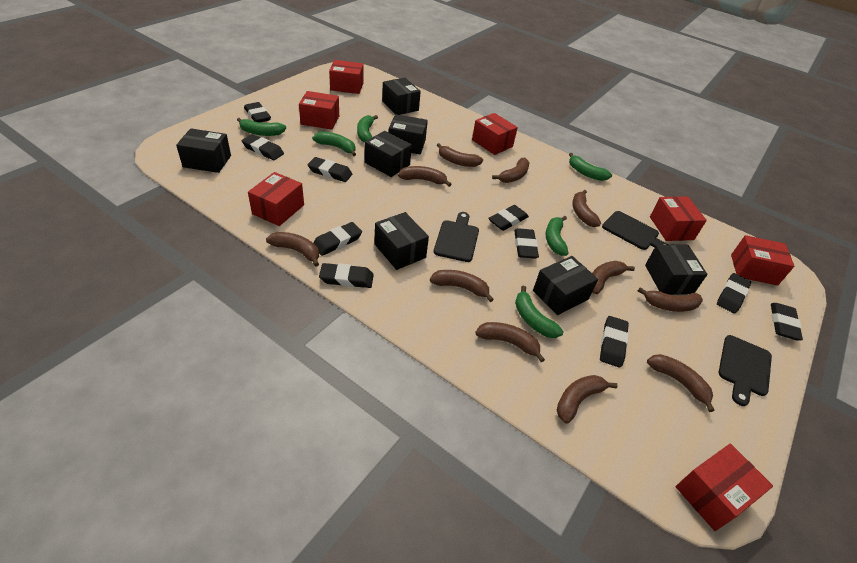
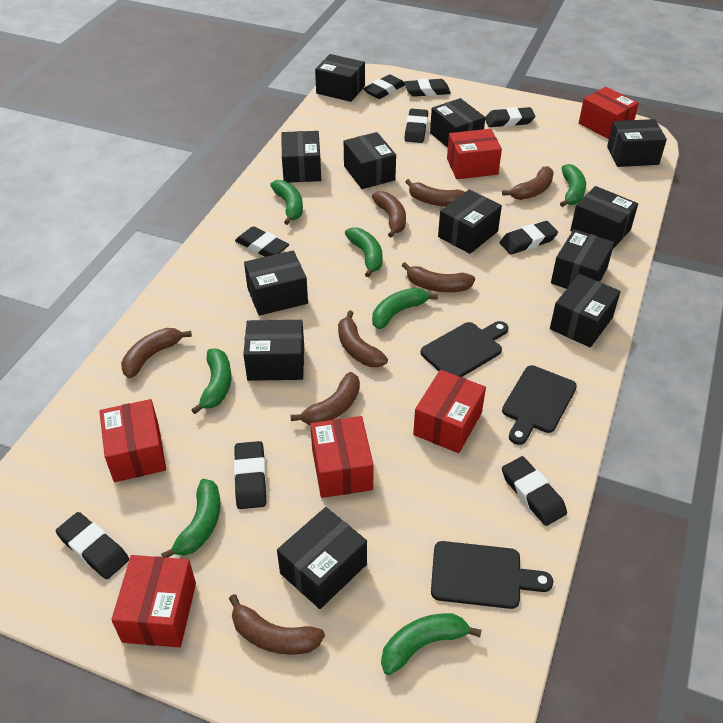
black box: 7 -> 12
black eraser: 10 -> 9
brown banana: 11 -> 8
green banana: 6 -> 7
red box: 7 -> 6

